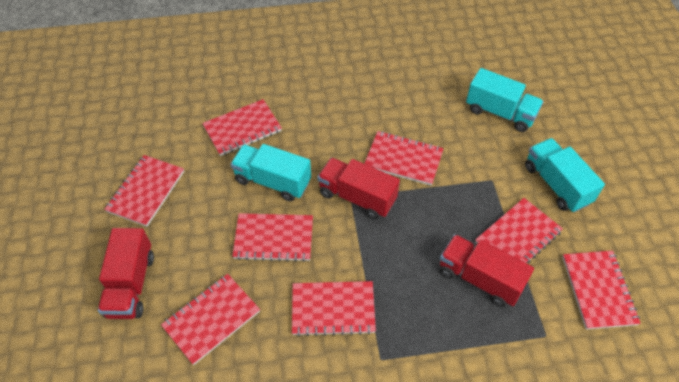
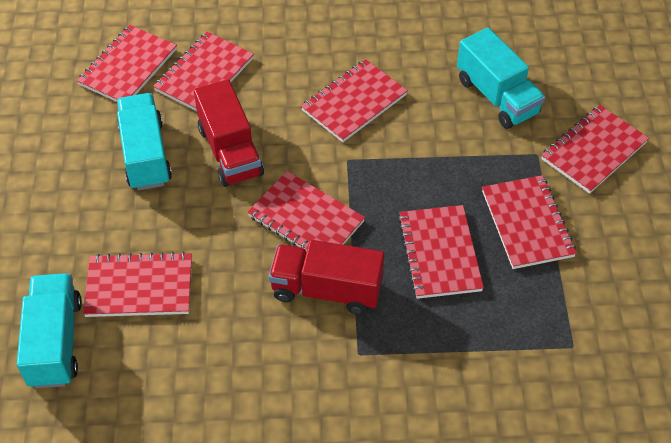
red truck: 3 -> 2

